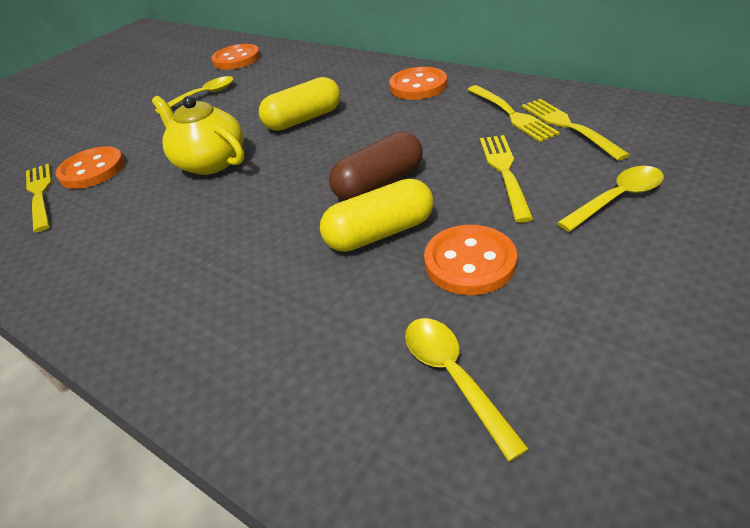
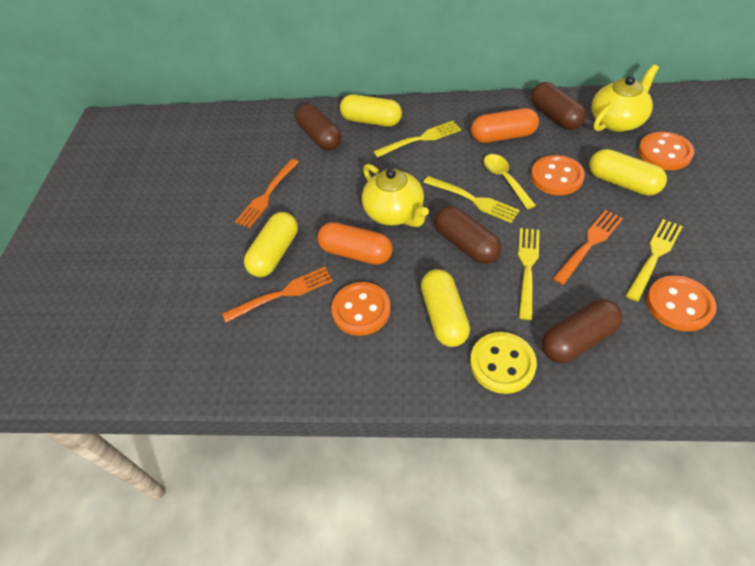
brown capsule: 1 -> 4
orange capsule: 0 -> 2
orange fork: 0 -> 3
yellow button: 0 -> 1
yellow capsule: 2 -> 4
yellow spoon: 3 -> 1
yellow teapot: 1 -> 2

